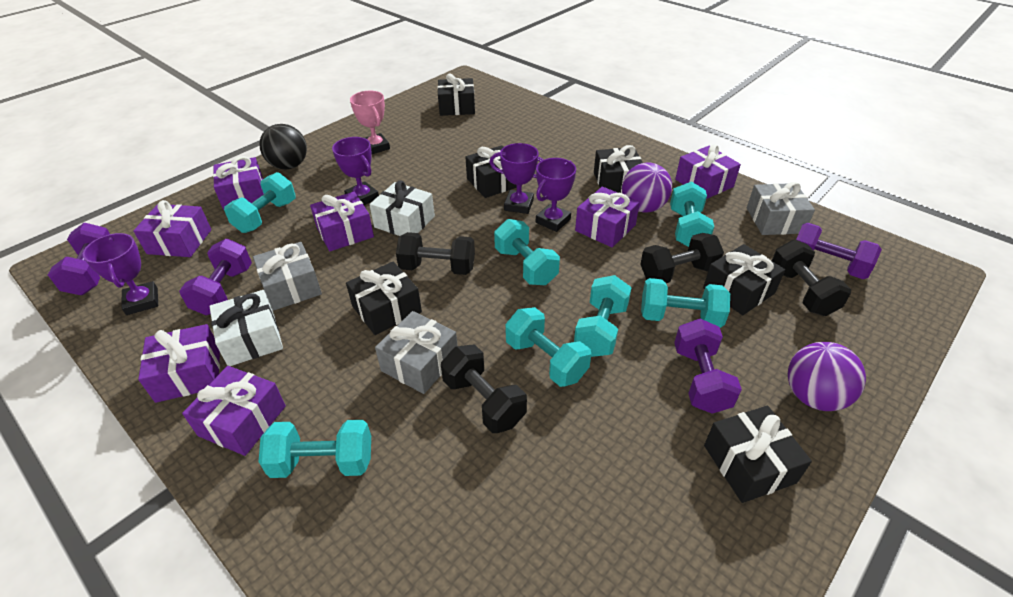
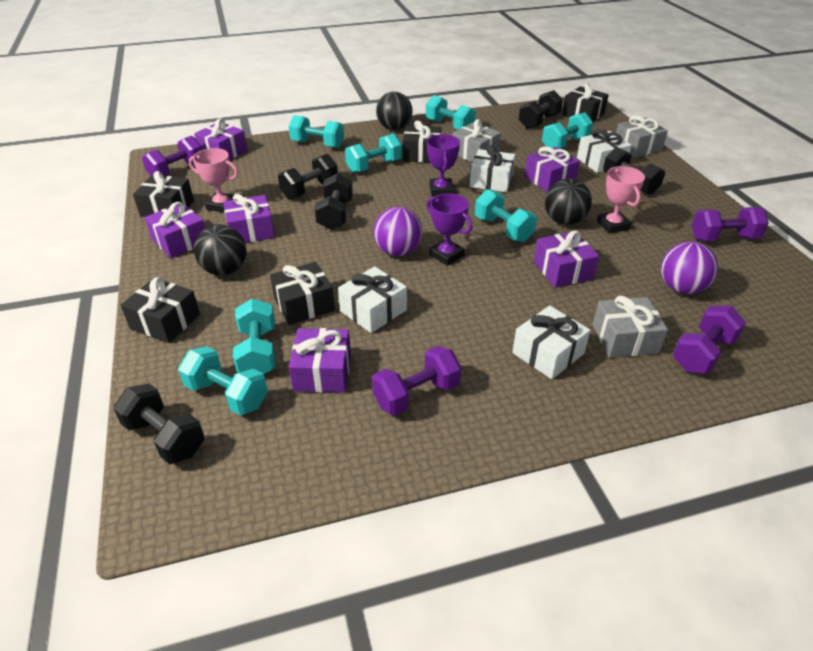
black ball: 1 -> 3
black dumbbell: 4 -> 5
black gift: 6 -> 5
pink trophy: 1 -> 2
purple gift: 7 -> 6
purple trophy: 4 -> 2
white gift: 2 -> 4

